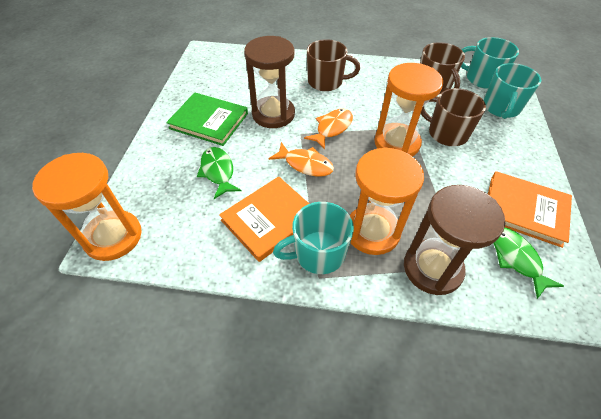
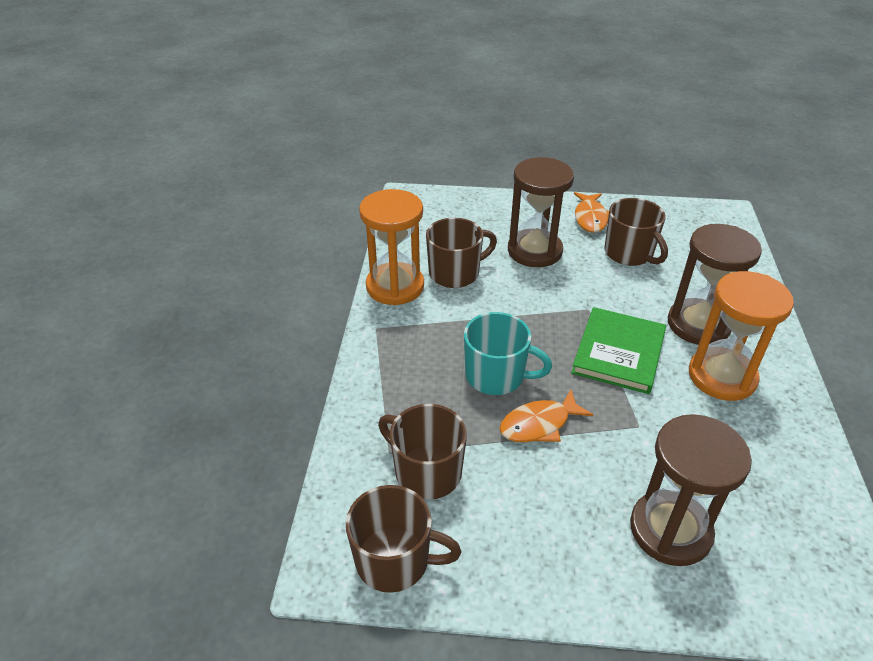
brown hourglass: 2 -> 3
brown mug: 3 -> 4
green fish: 2 -> 0
orange book: 2 -> 0
orange hourglass: 3 -> 2
turquoise mug: 3 -> 1

